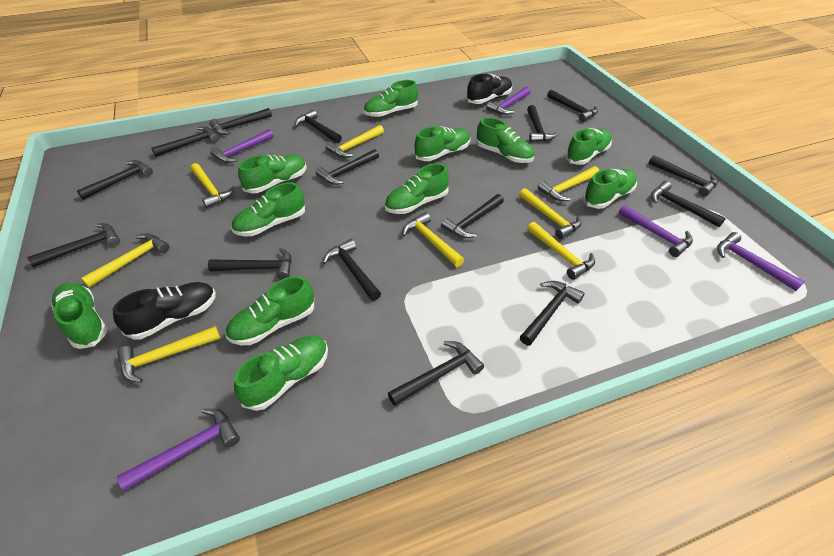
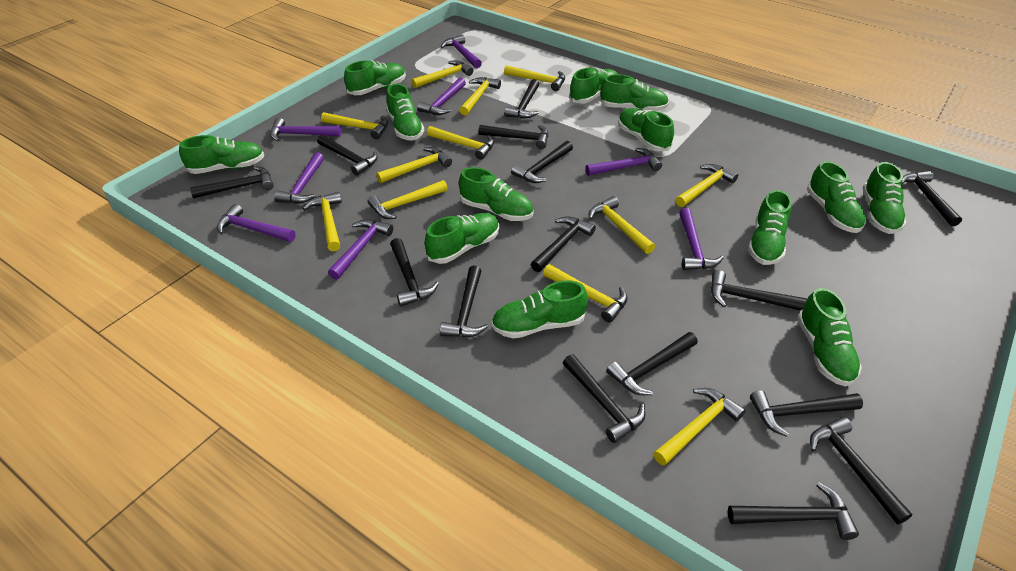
black shoe: 2 -> 0
green shoe: 11 -> 13
purple hammer: 5 -> 8
yellow hammer: 8 -> 12

